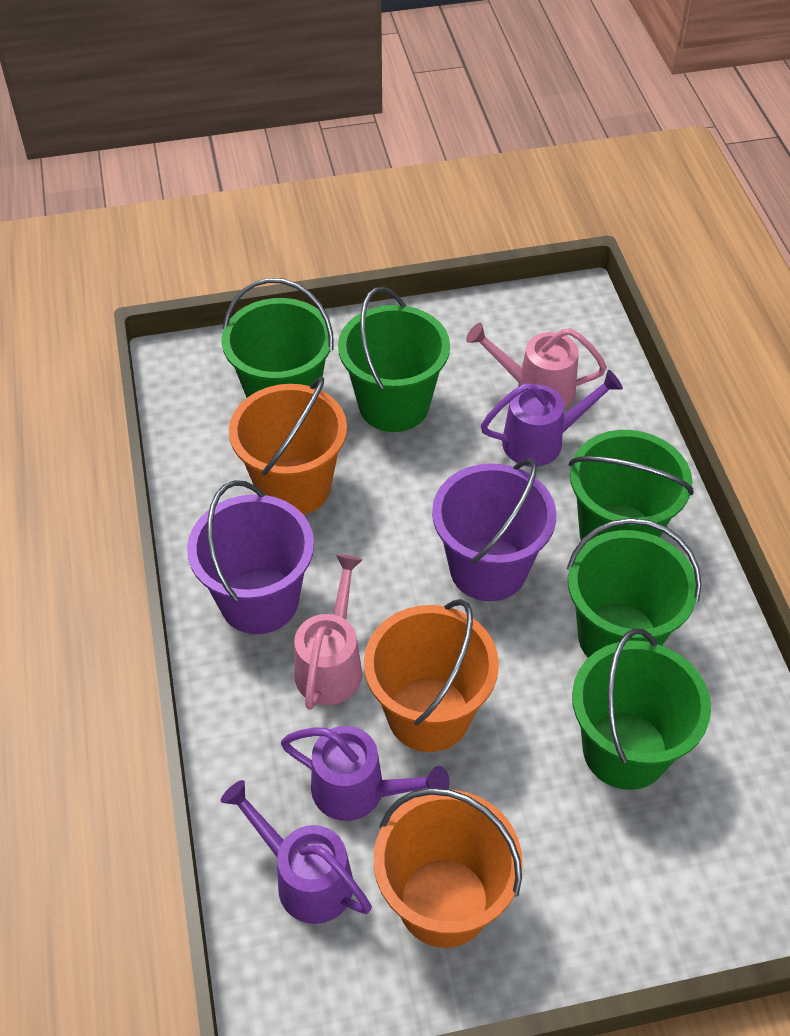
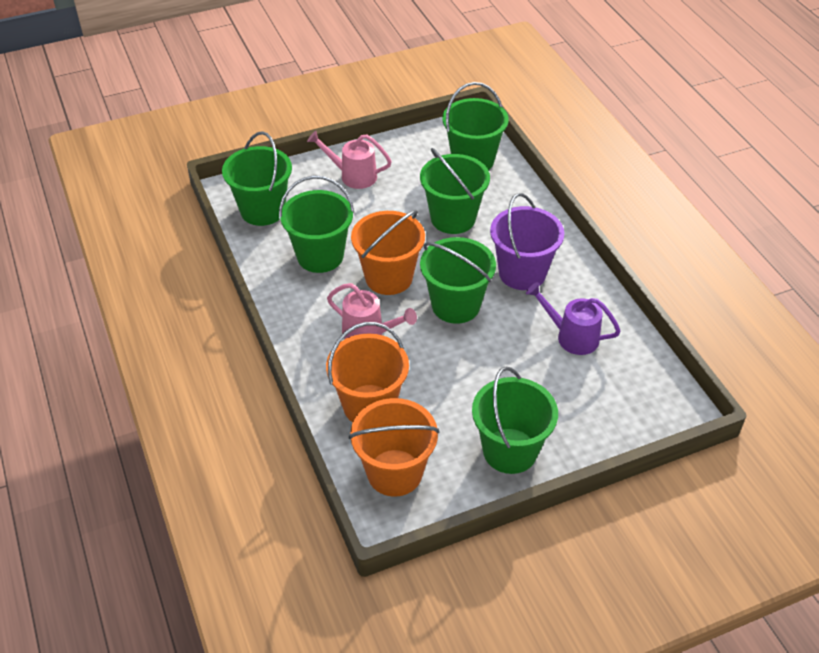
green bucket: 5 -> 6
purple bucket: 2 -> 1
purple watering can: 3 -> 1

